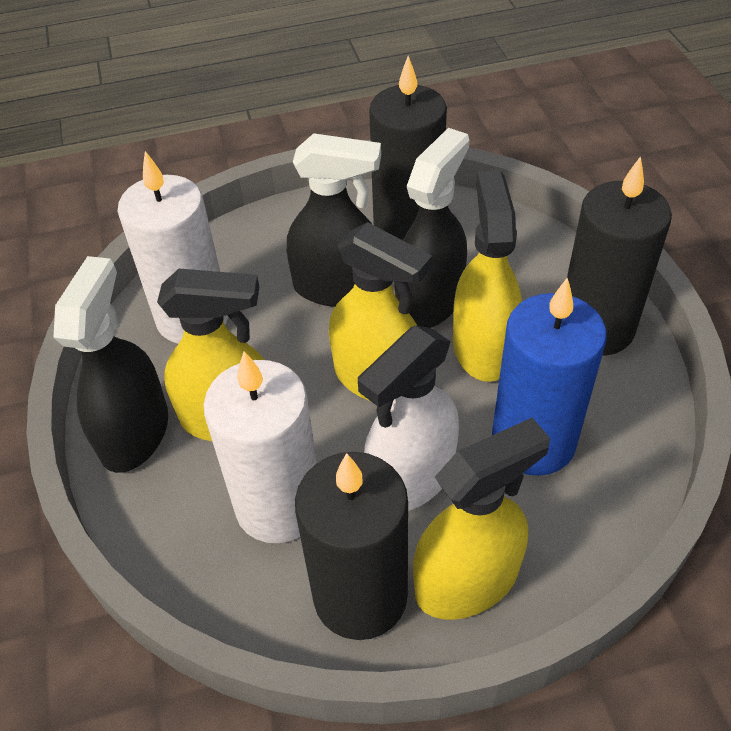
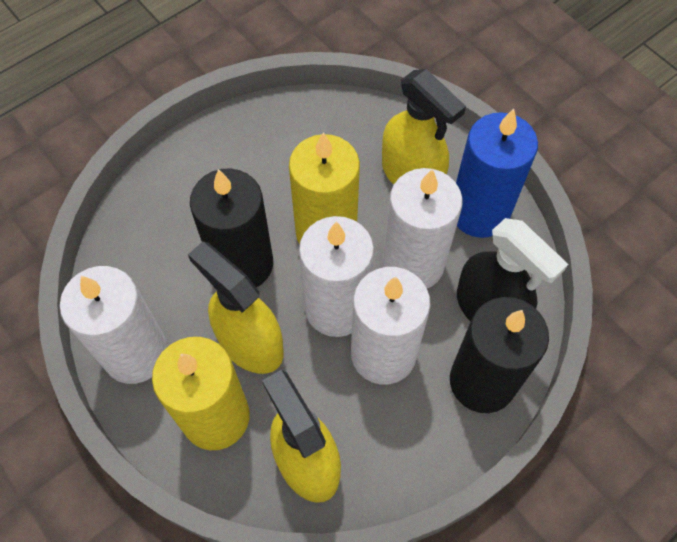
black candle: 3 -> 2
black spray bottle: 3 -> 1
white candle: 2 -> 4
white spray bottle: 1 -> 0
yellow candle: 0 -> 2
yellow spray bottle: 4 -> 3

